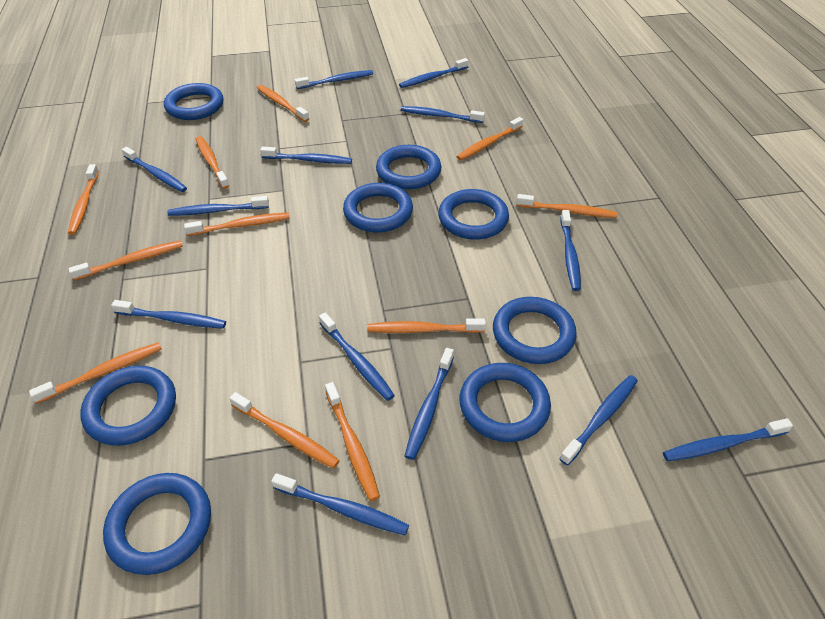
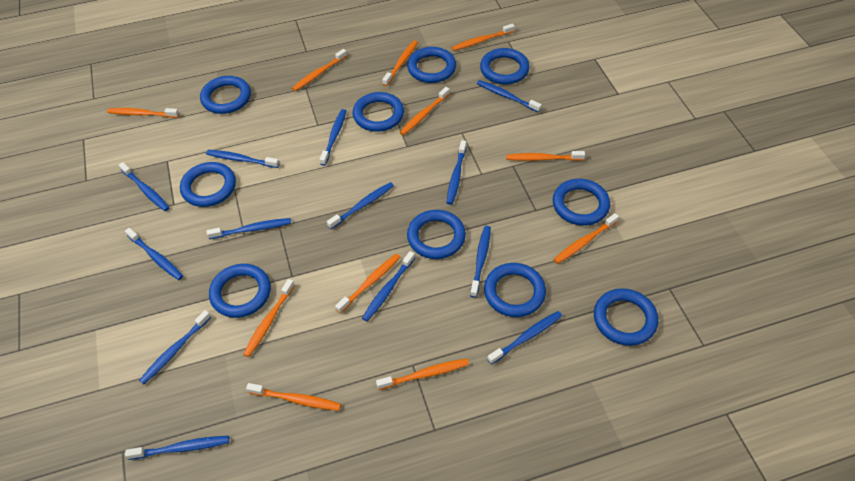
blue ring: 8 -> 10

